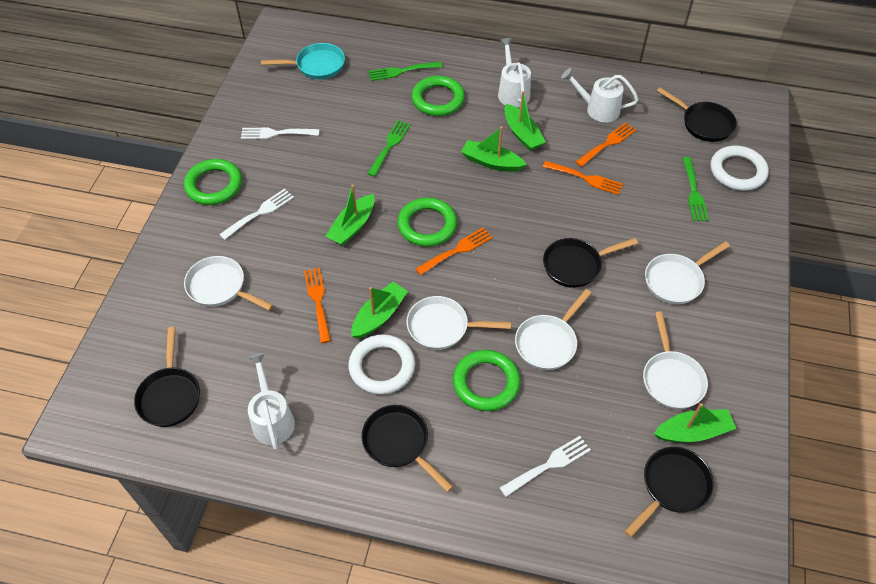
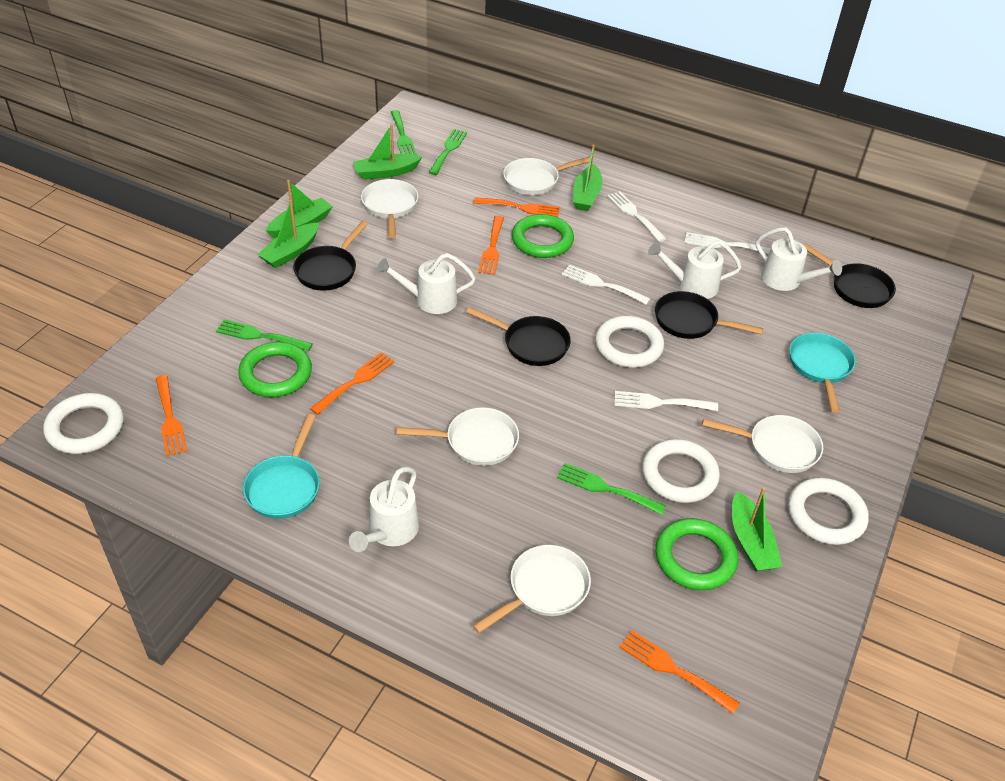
black pan: 5 -> 4
green fork: 3 -> 4
green ring: 4 -> 3
orange fork: 4 -> 5
turquoise pan: 1 -> 2
white fork: 3 -> 4
white ring: 2 -> 4
white watering can: 3 -> 4

